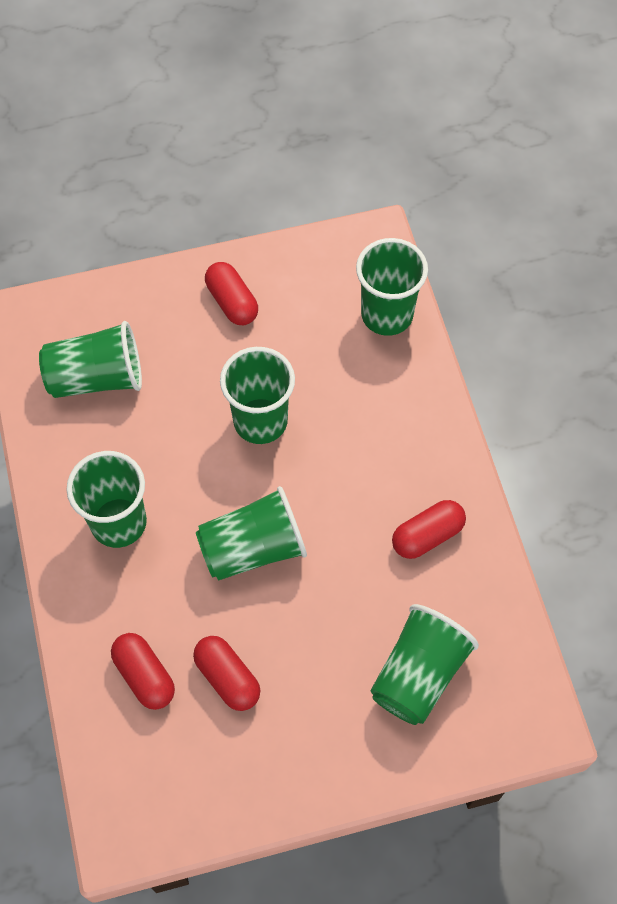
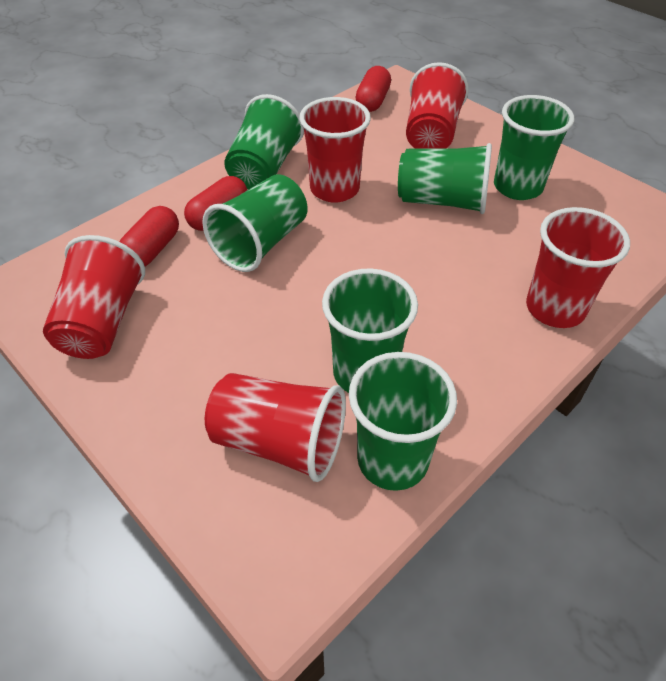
red capsule: 4 -> 3
red cup: 0 -> 5

